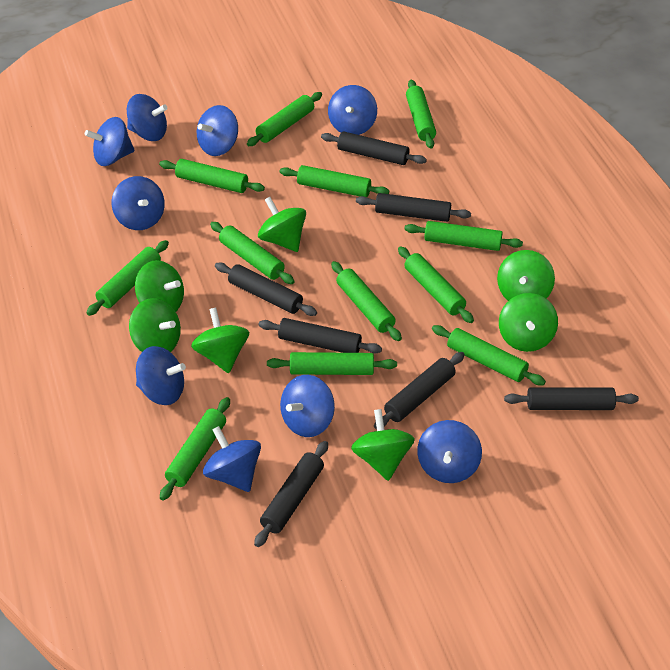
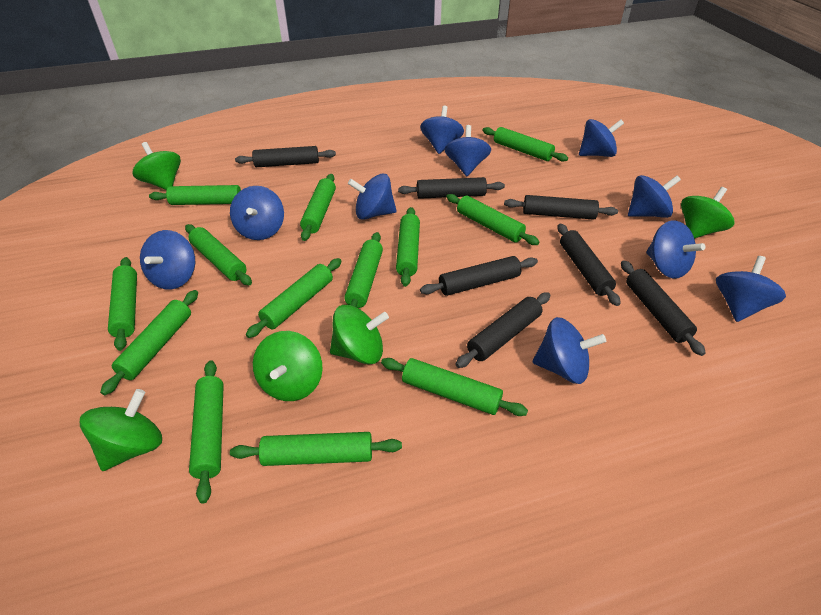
blue spinning top: 9 -> 10
green rolling pin: 12 -> 13
green spinning top: 7 -> 5

